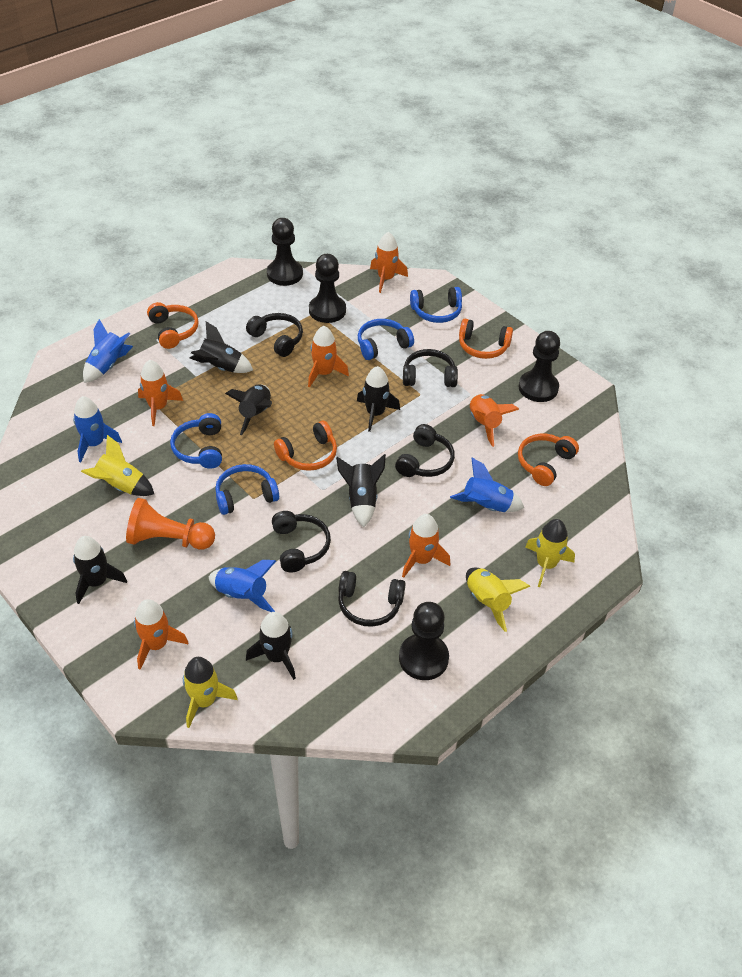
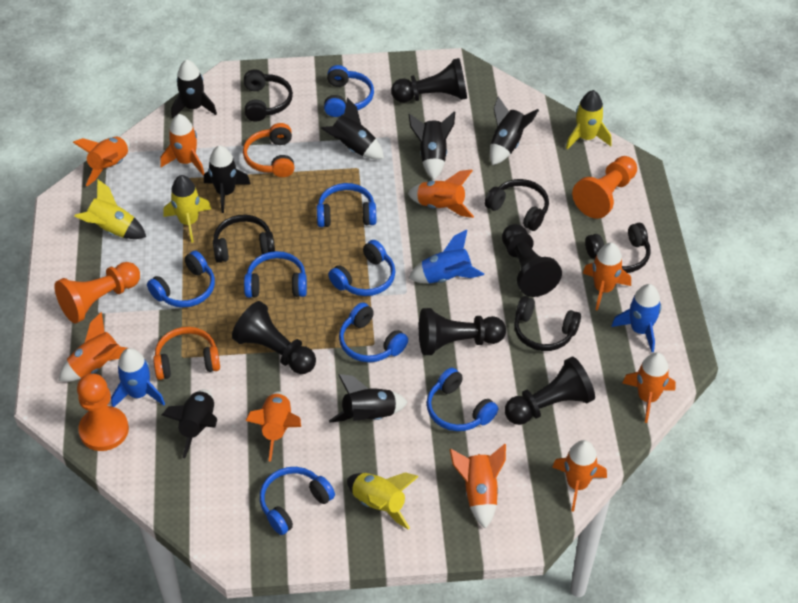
black pawn: 4 -> 5
black rocket: 6 -> 7
blue headphones: 4 -> 8
blue rocket: 4 -> 3
orange headphones: 4 -> 2
orange pawn: 1 -> 3
orange rocket: 6 -> 9

